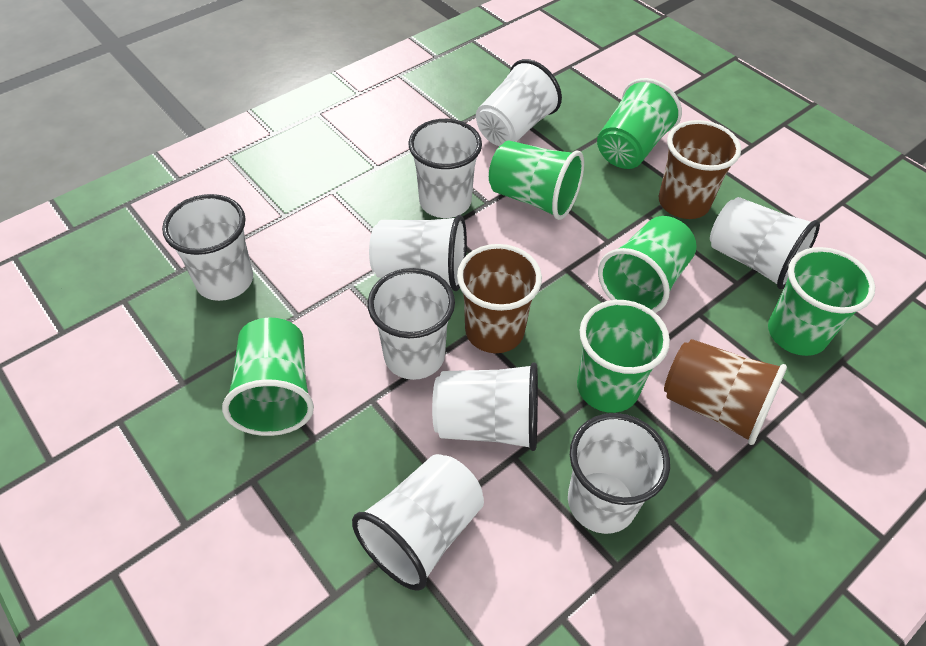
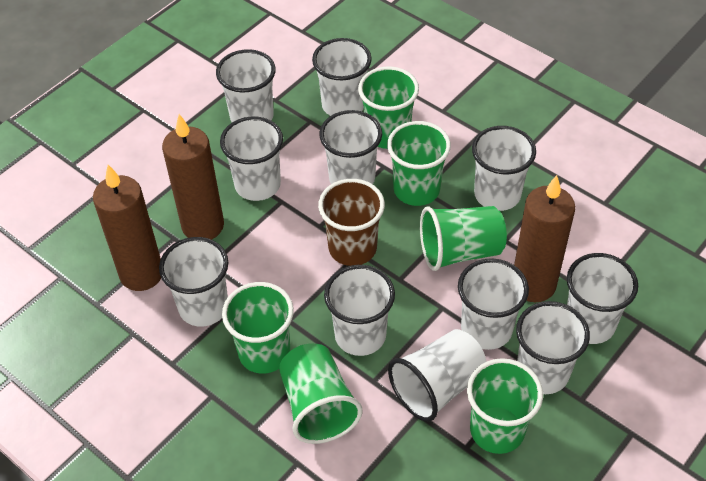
brown candle: 0 -> 3
brown cup: 3 -> 1
white cup: 9 -> 11

